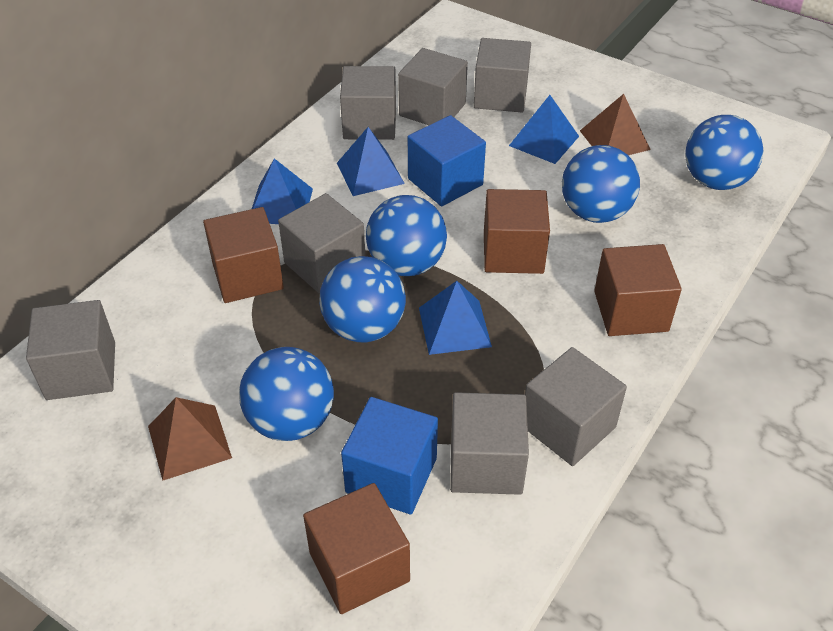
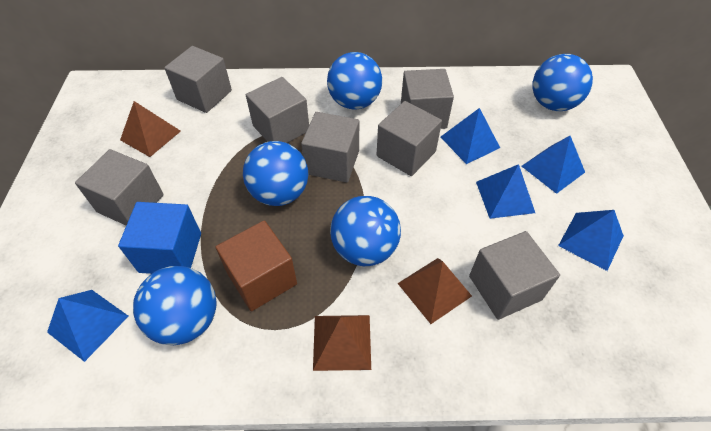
blue cube: 2 -> 1
blue pyramid: 4 -> 5
brown cube: 4 -> 1
brown pyramid: 2 -> 3

